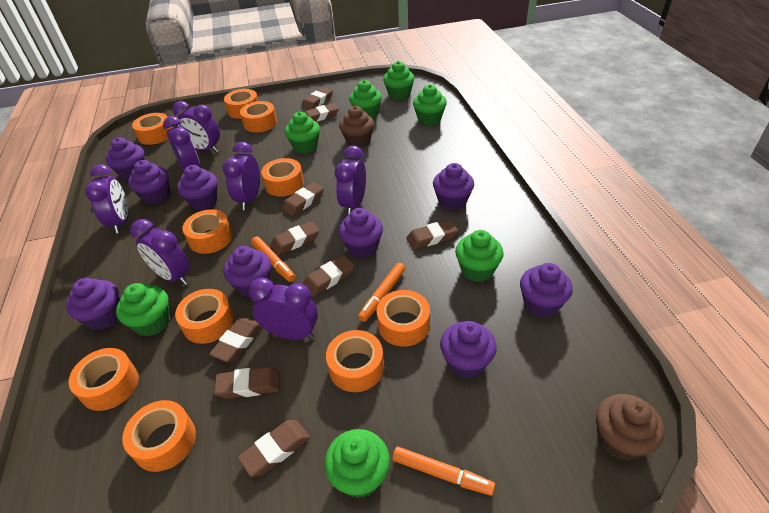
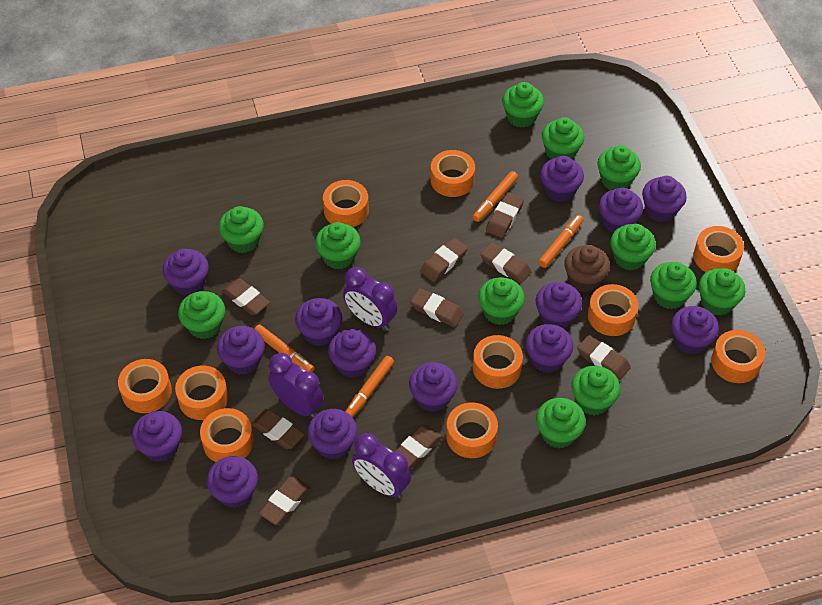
brown cupcake: 2 -> 1
green cupcake: 7 -> 12
orange marker: 3 -> 4
purple clock: 7 -> 3
purple cupcake: 9 -> 14

